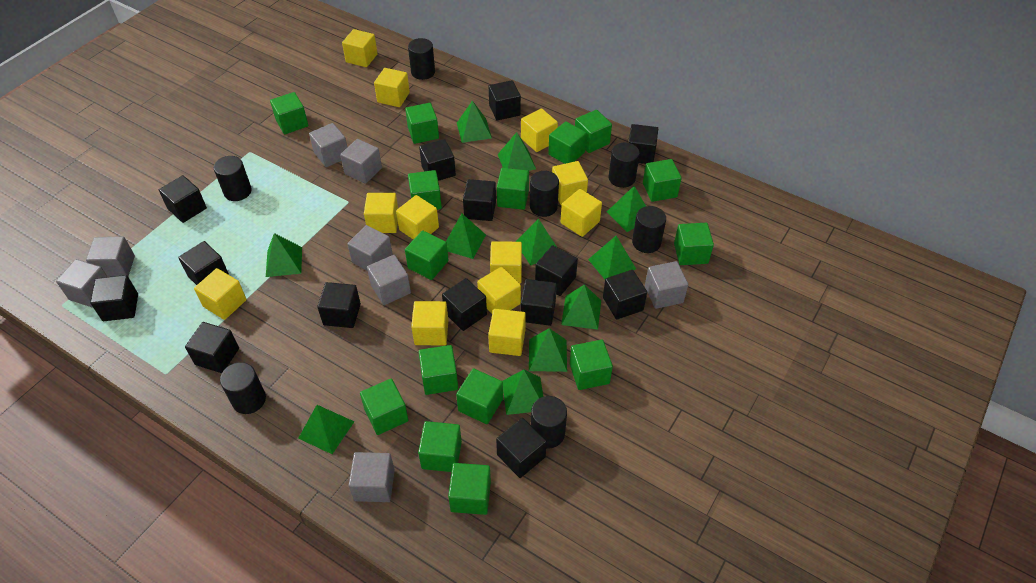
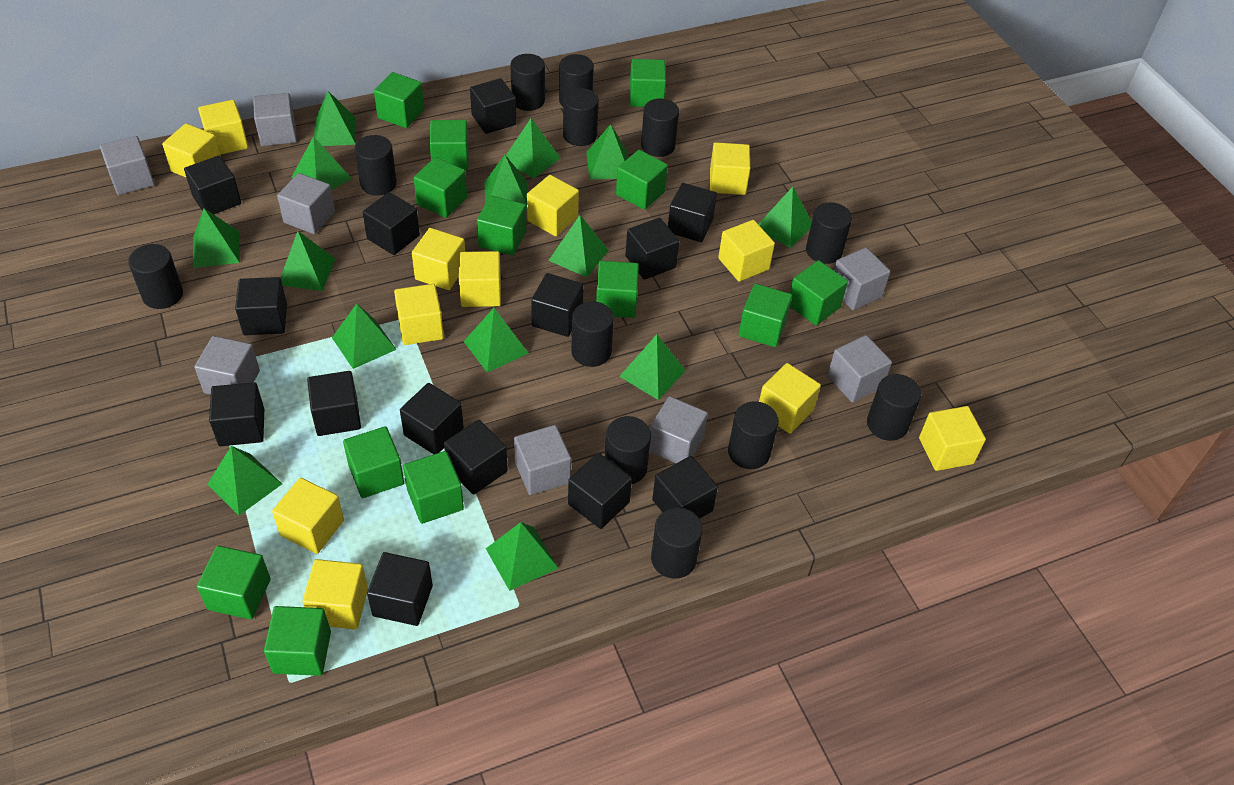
black cylinder: 7 -> 12
green cube: 15 -> 13
green pyramid: 11 -> 14

